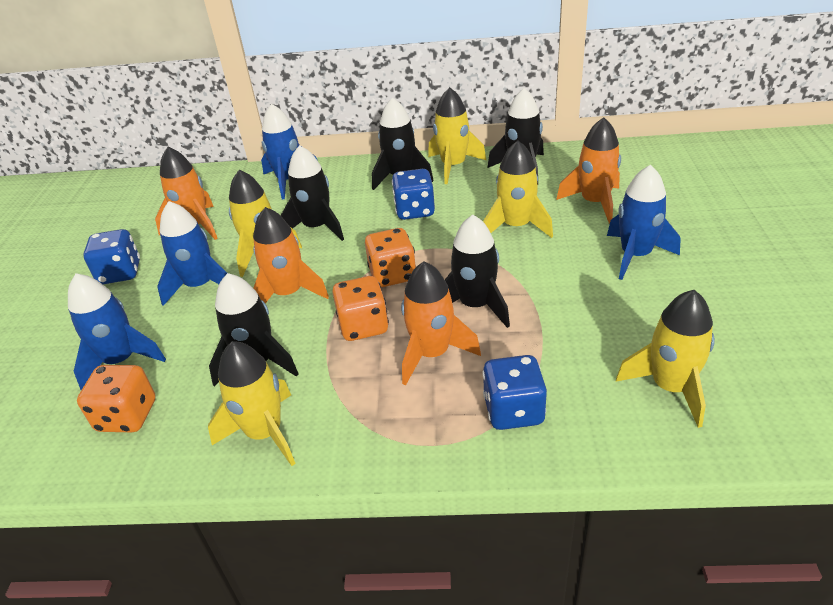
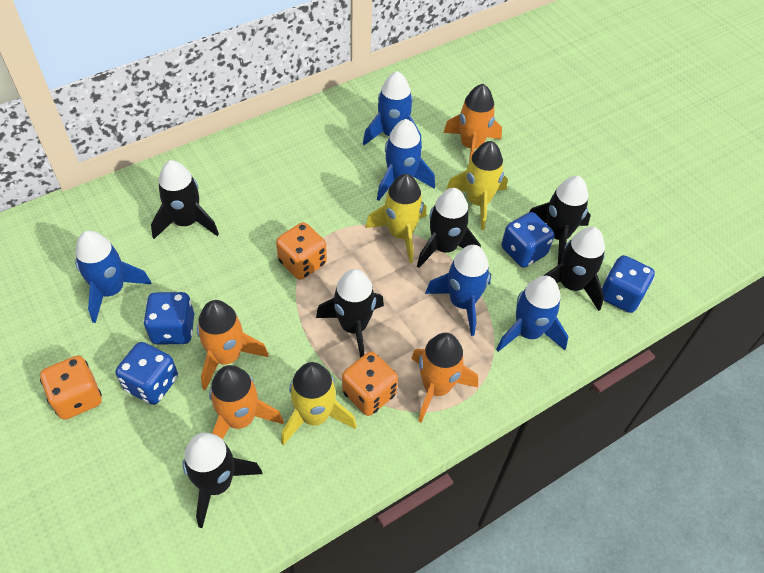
black rocket: 5 -> 6
blue dice: 3 -> 4
blue rocket: 4 -> 5
yellow rocket: 5 -> 3

